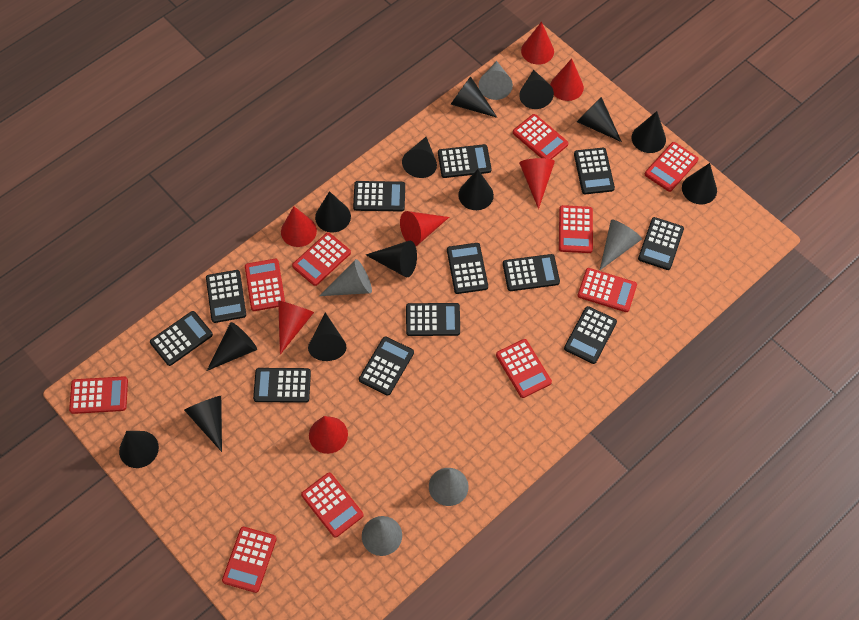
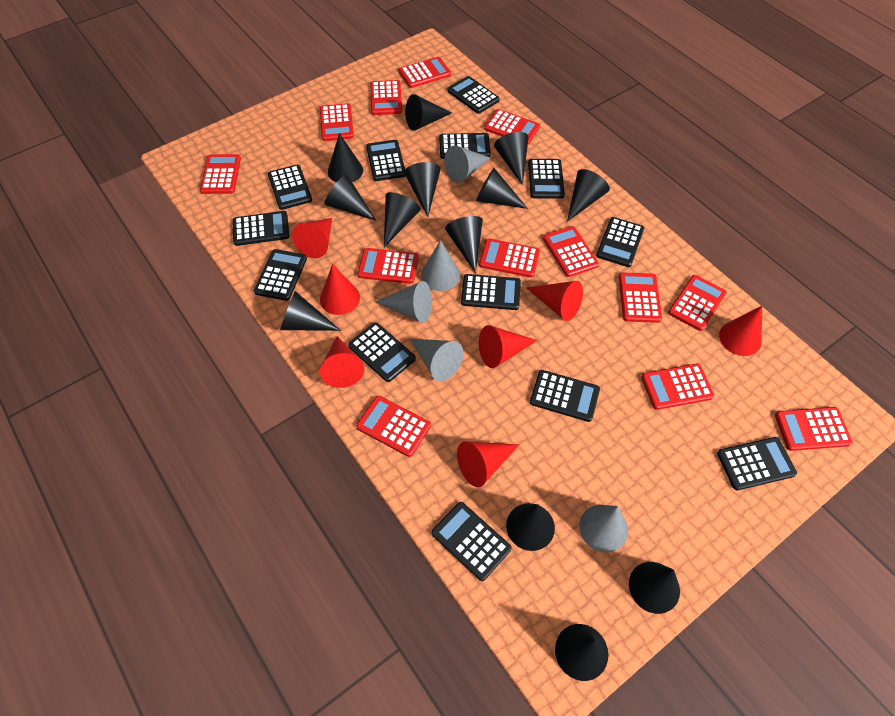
black calculator: 12 -> 13
red calculator: 10 -> 13

